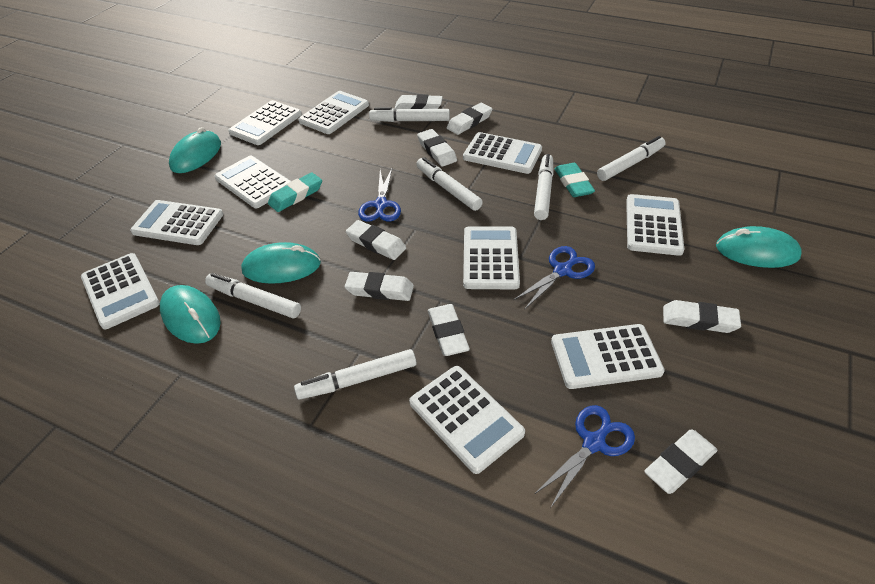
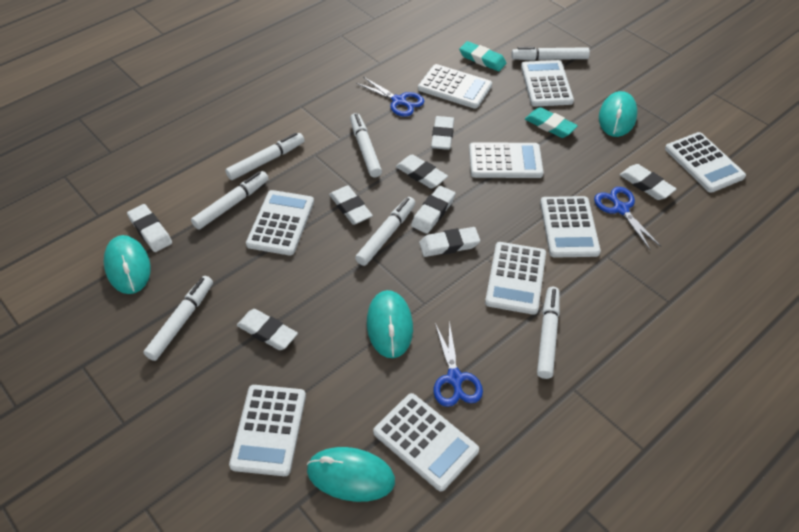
white calculator: 10 -> 9
white marker: 6 -> 7

